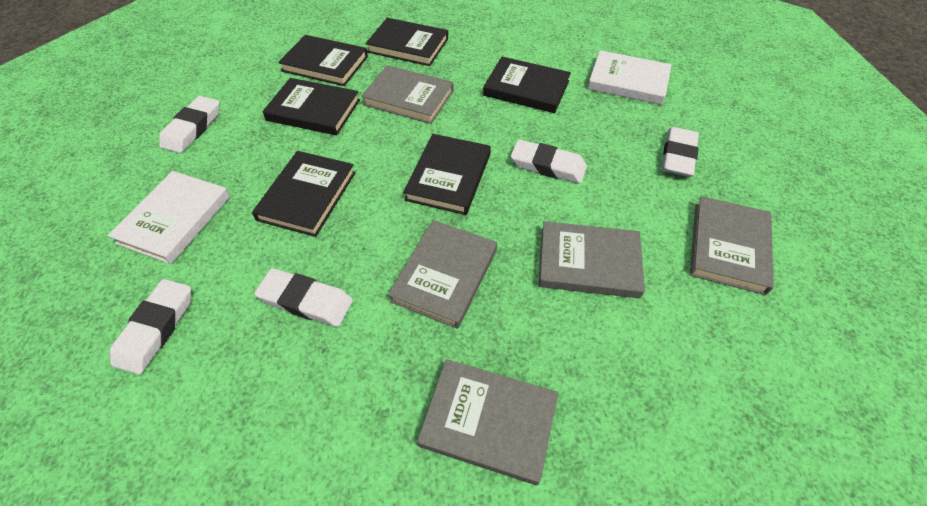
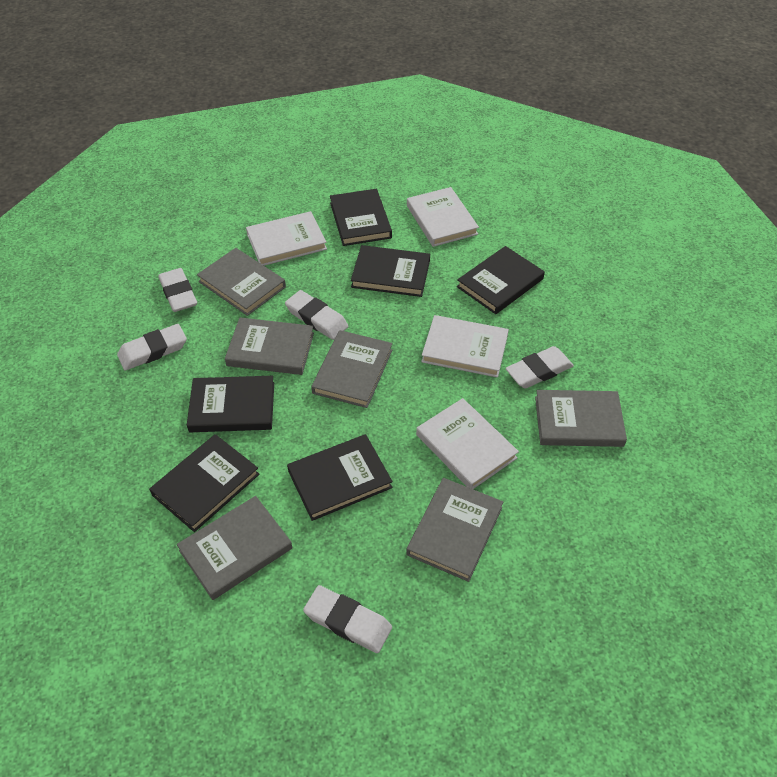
grey book: 5 -> 6
white book: 2 -> 4

